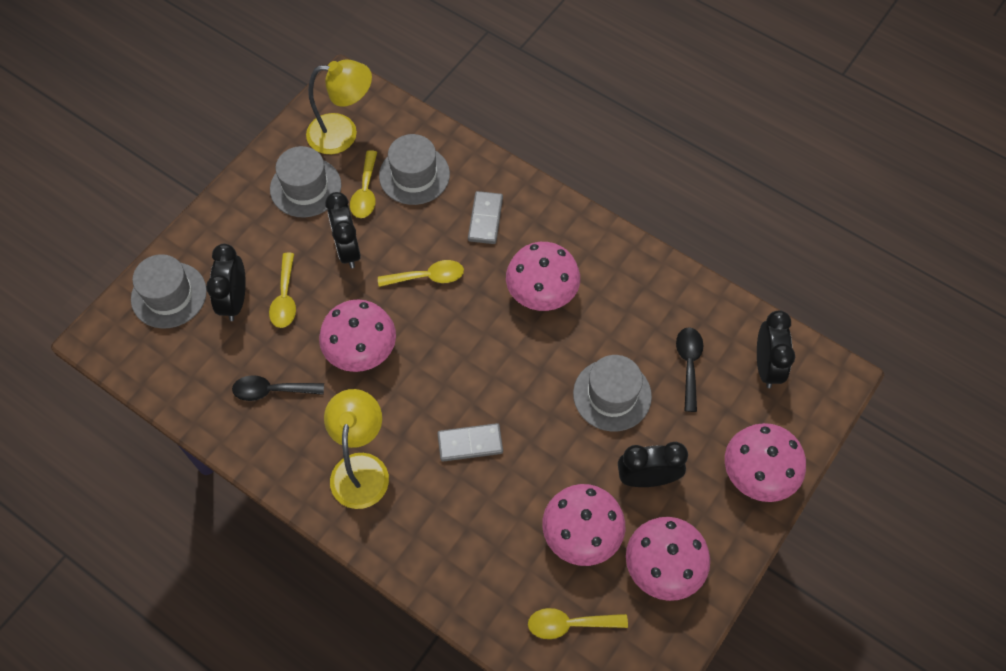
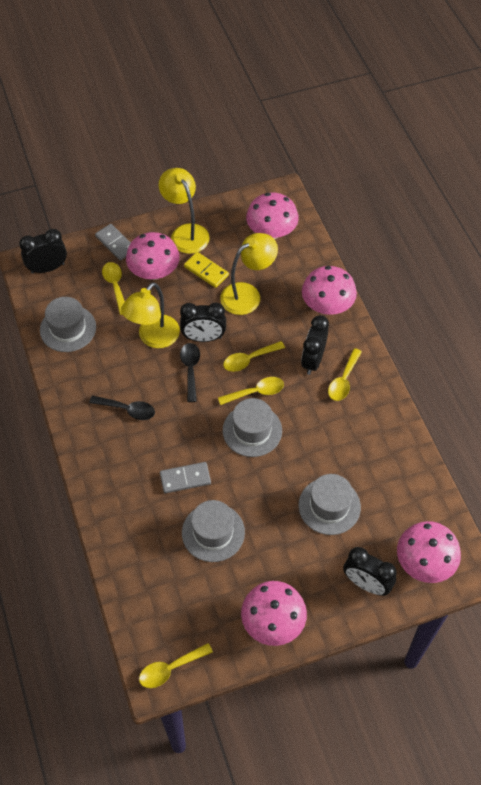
yellow domino: 0 -> 1
yellow lamp: 2 -> 3
yellow spoon: 4 -> 5

